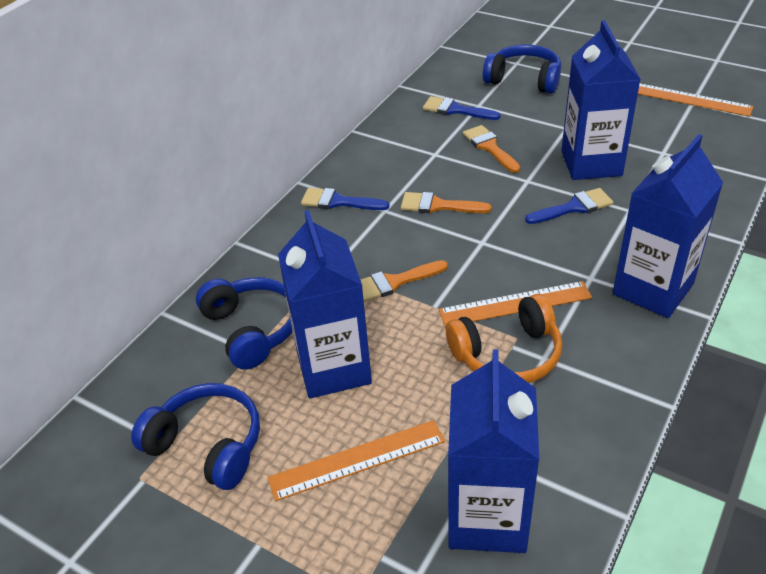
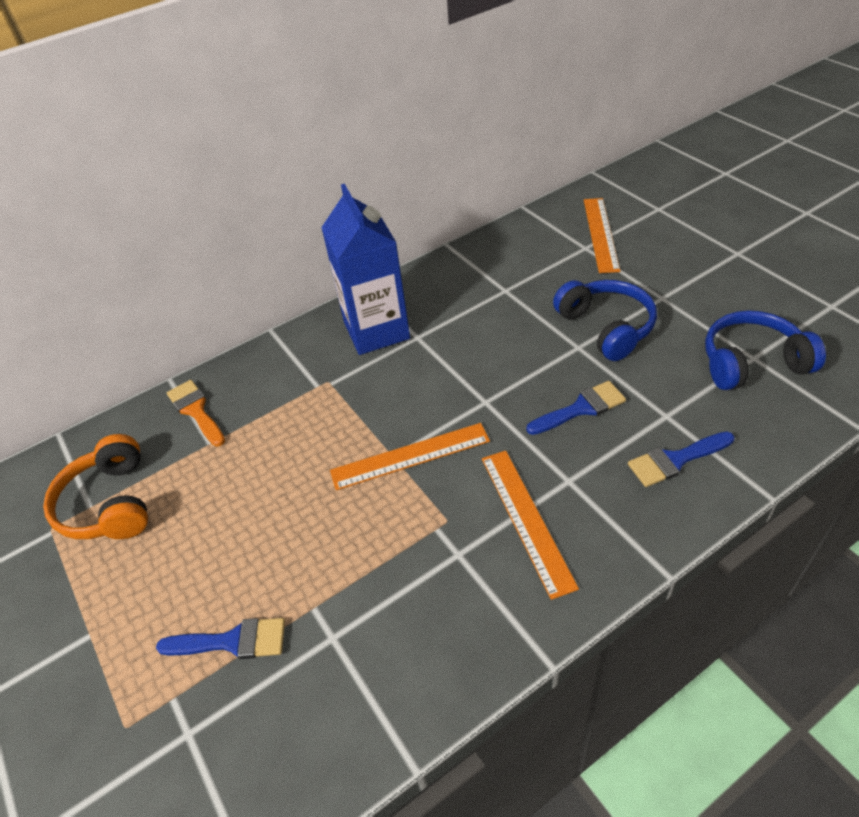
blue carton: 4 -> 1
blue headphones: 3 -> 2
orange brush: 3 -> 1

